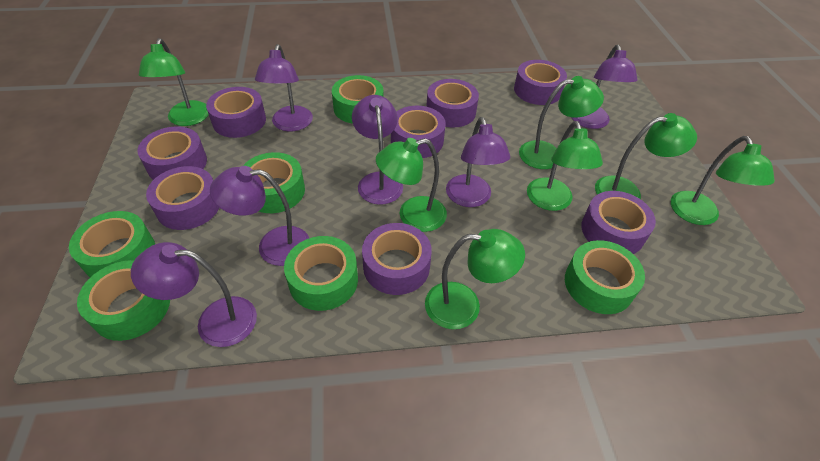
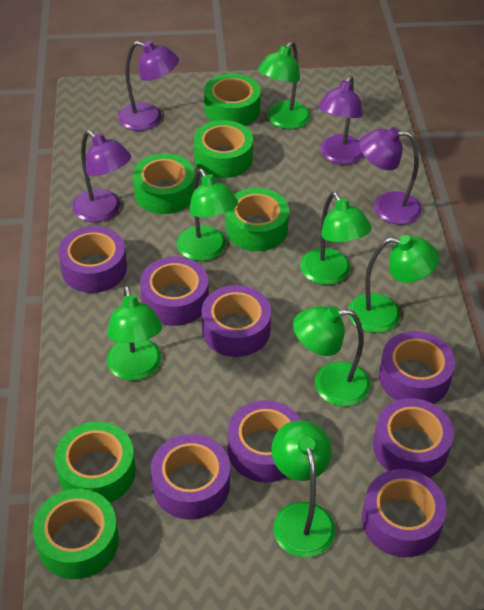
purple lamp: 6 -> 4

